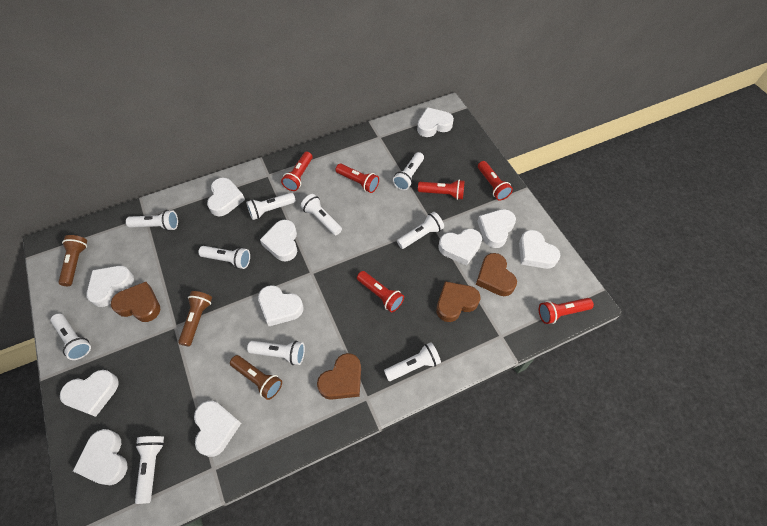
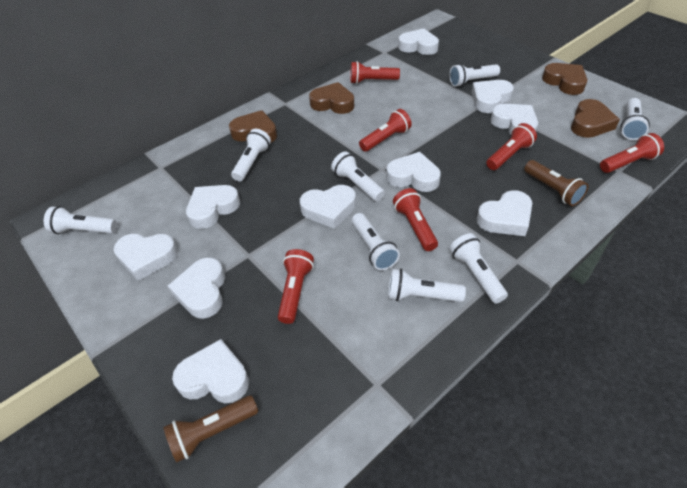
brown flashlight: 3 -> 2
white flashlight: 10 -> 8
white heart: 11 -> 10

